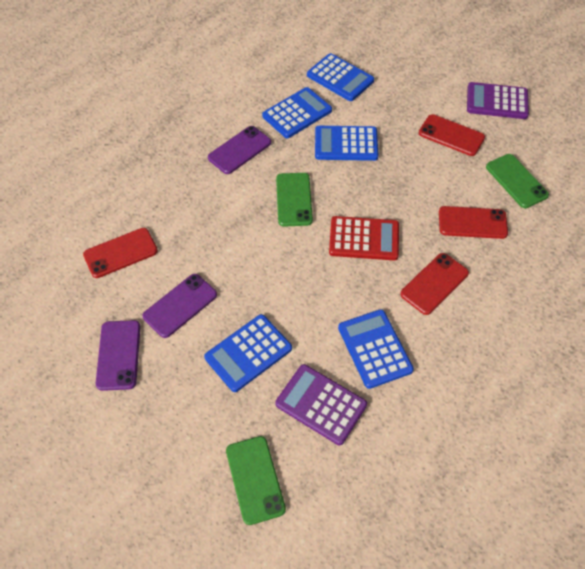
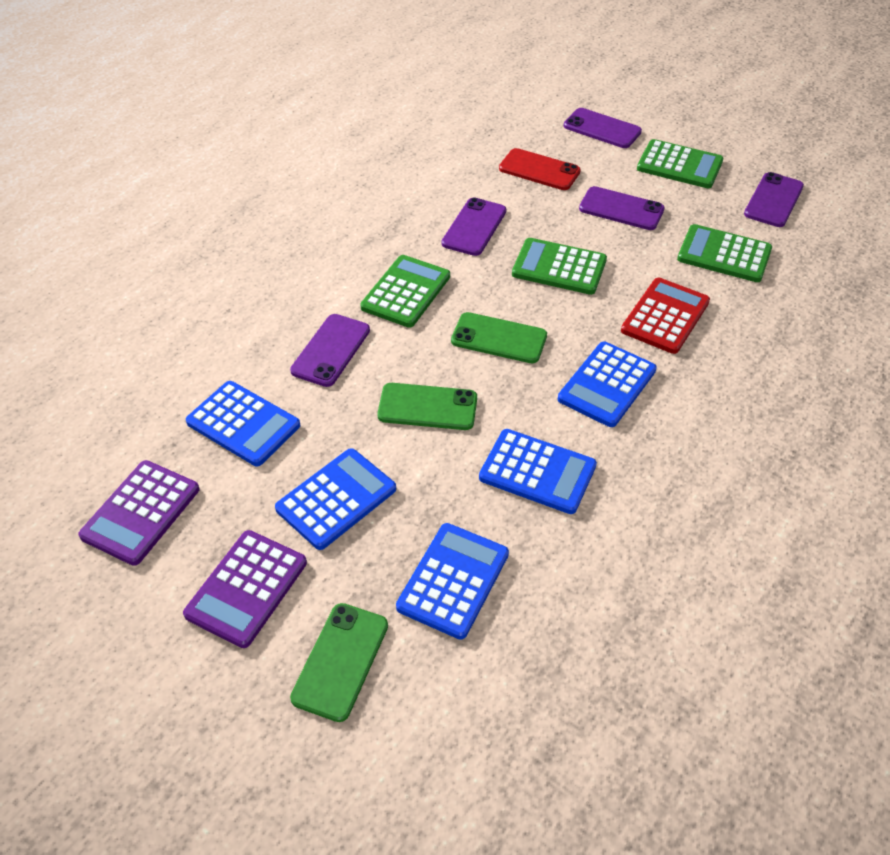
green calculator: 0 -> 4
purple phone: 3 -> 5
red phone: 4 -> 1

